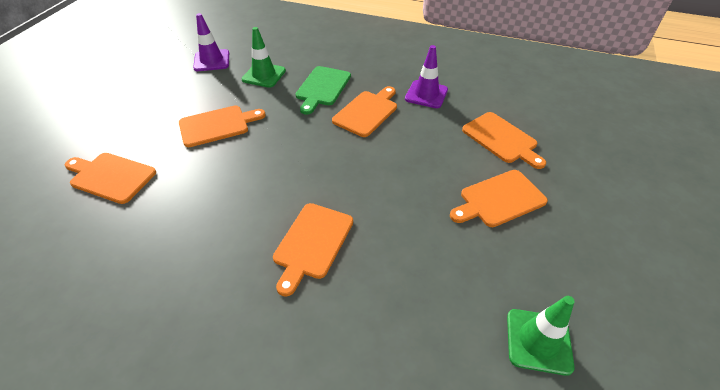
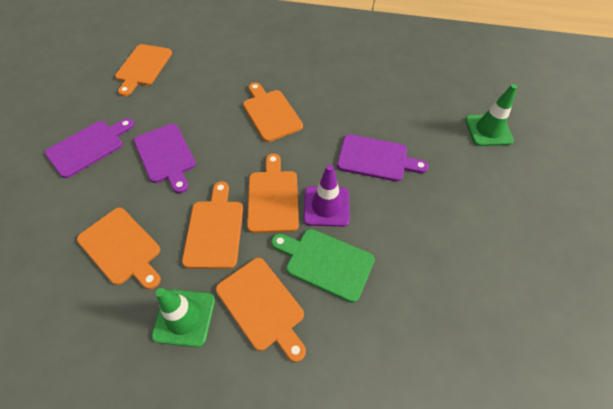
purple cutting board: 0 -> 3
purple traffic cone: 2 -> 1

